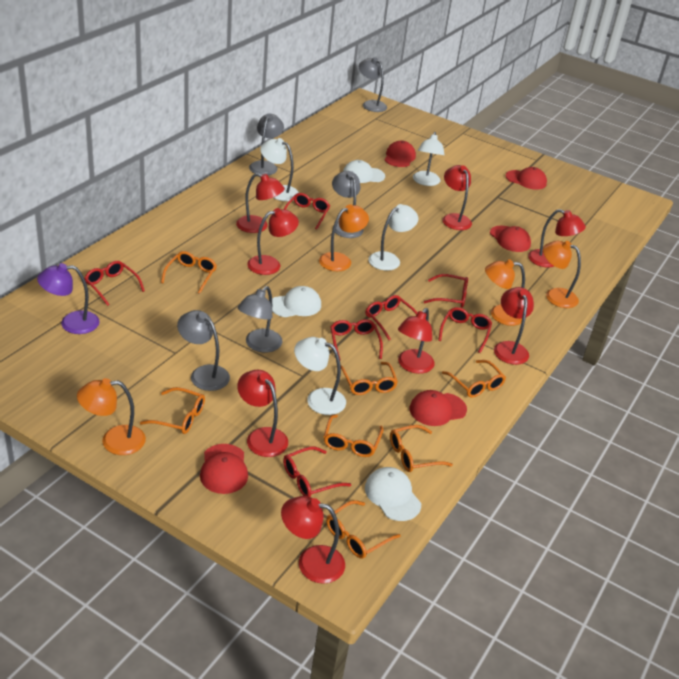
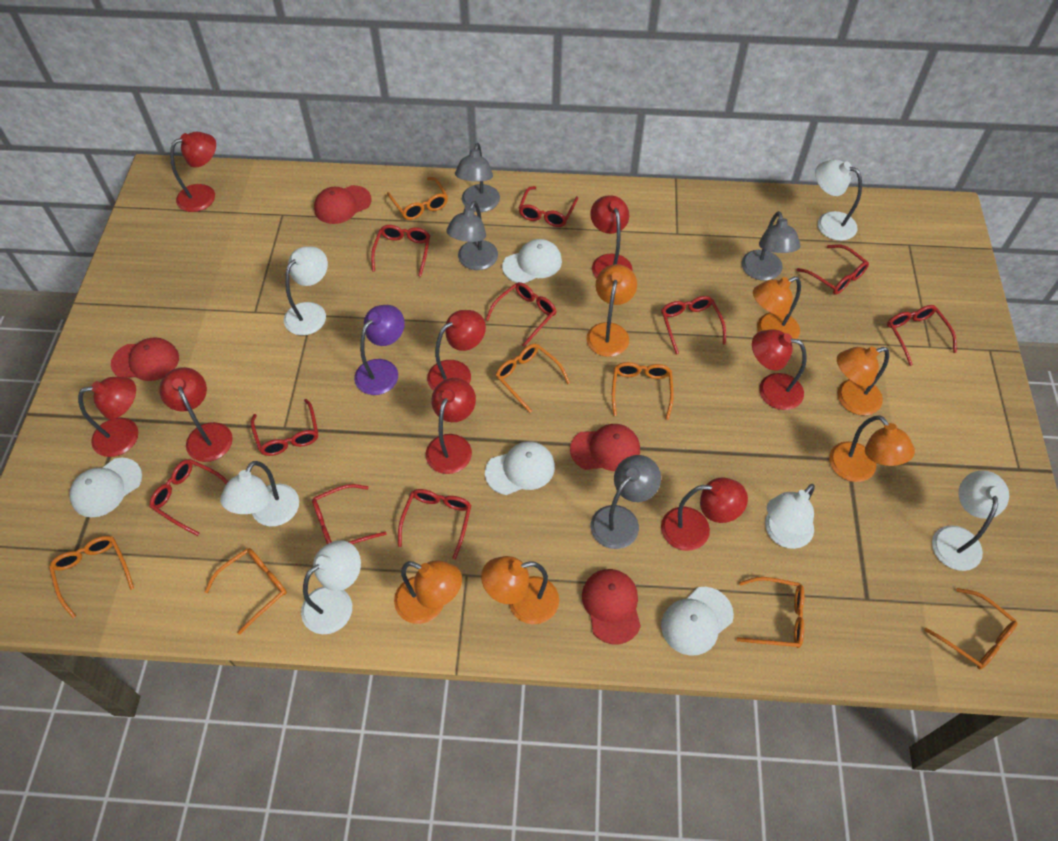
grey lamp: 5 -> 4
orange lamp: 4 -> 6
red cap: 5 -> 4
red glasses: 7 -> 10
white cap: 3 -> 4
white lamp: 4 -> 6

